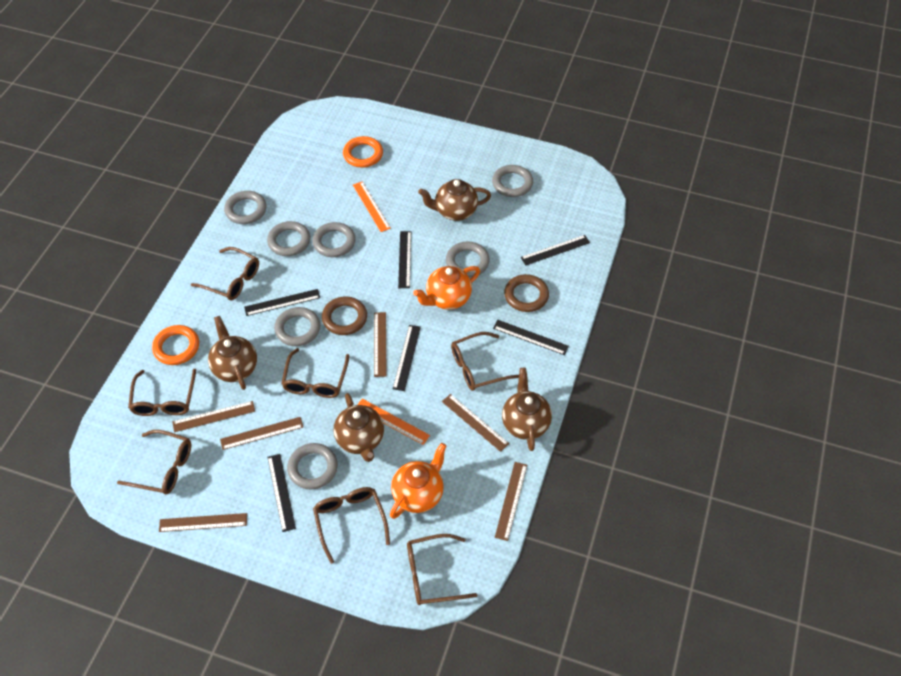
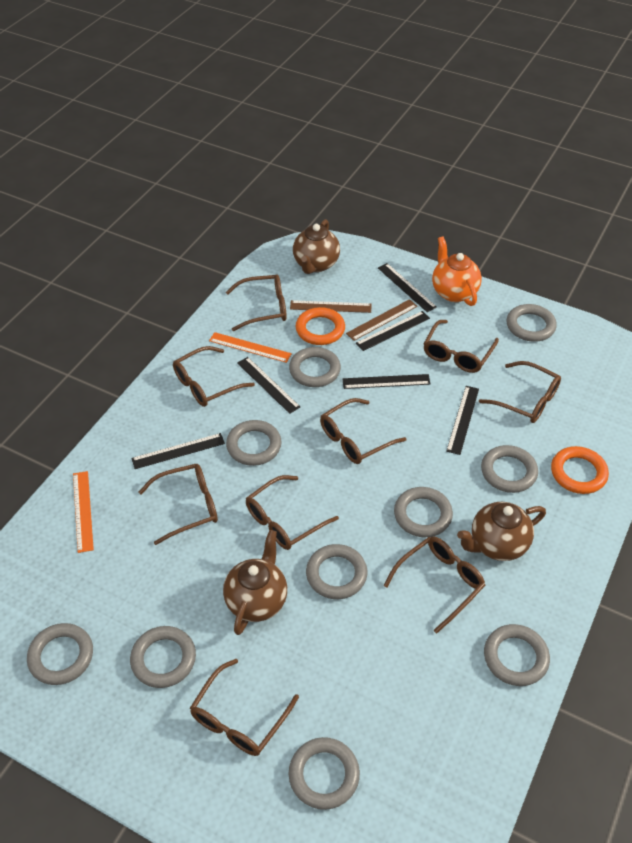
brown glasses: 7 -> 9
brown ring: 2 -> 0
brown ruler: 6 -> 2
brown teapot: 4 -> 3
grey ring: 7 -> 10
orange teapot: 2 -> 1

